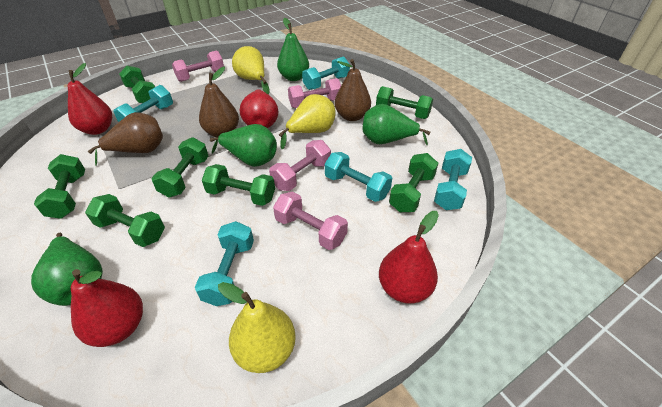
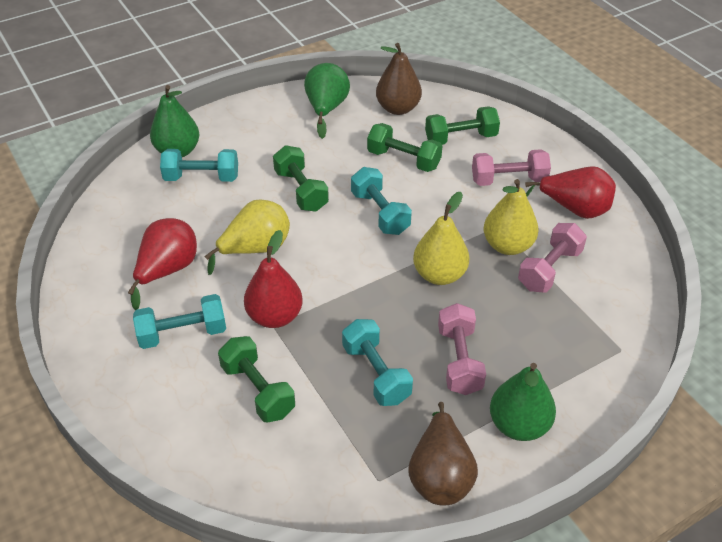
brown pear: 3 -> 2
green dumbbell: 7 -> 4
green pear: 4 -> 3
pink dumbbell: 4 -> 3
red pear: 4 -> 3
turquoise dumbbell: 5 -> 4

